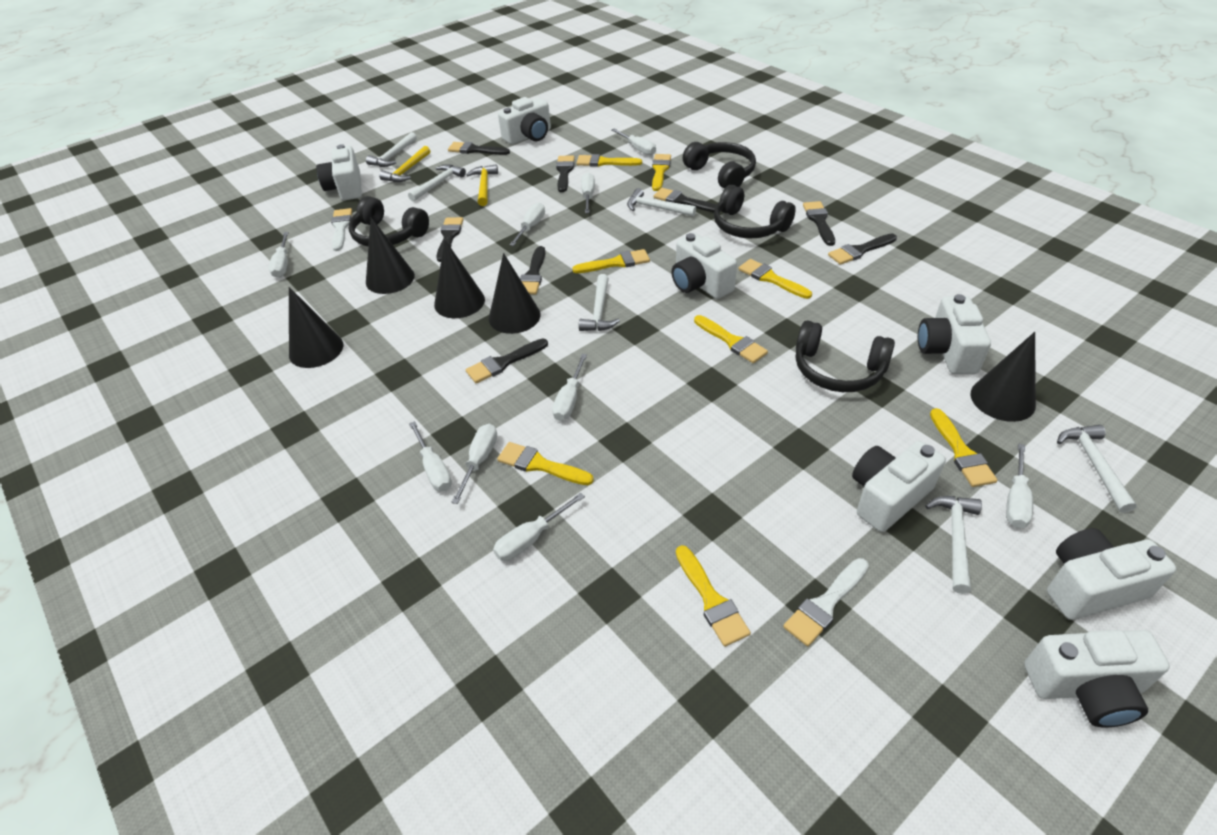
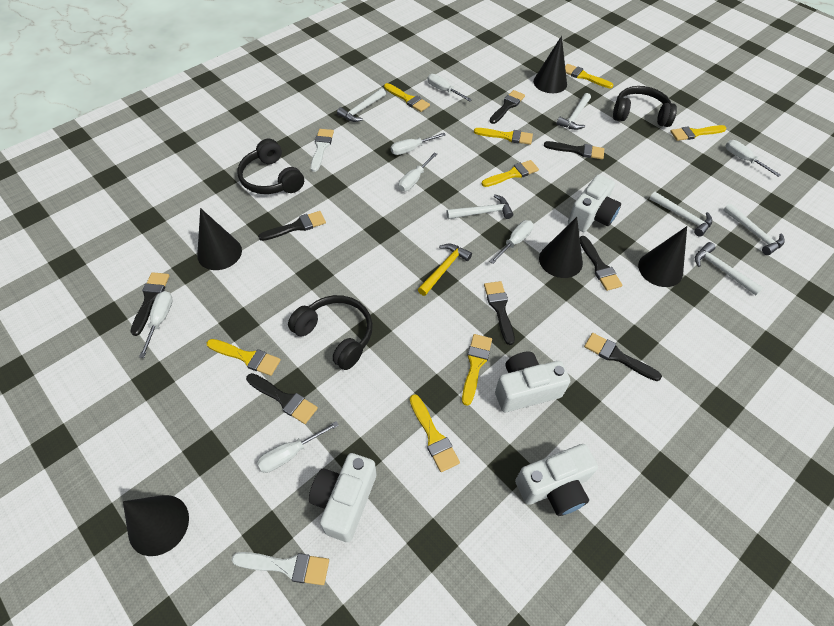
black headphones: 4 -> 3
white camera: 7 -> 4
white screwdriver: 9 -> 7
yellow hammer: 2 -> 1

